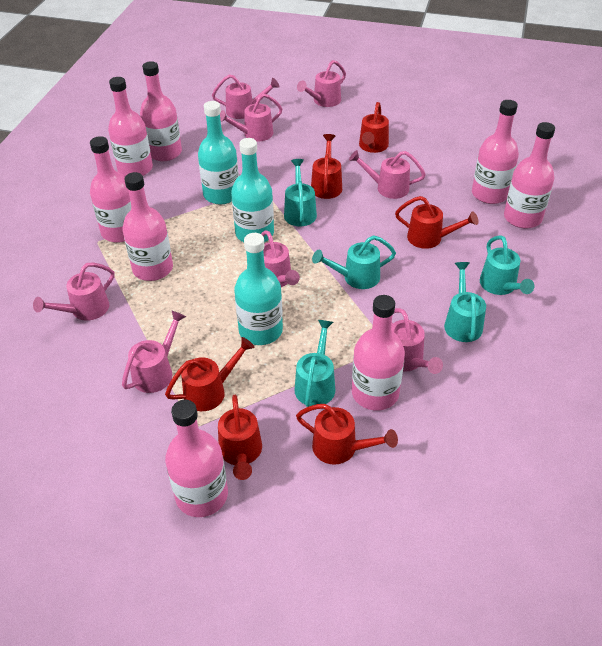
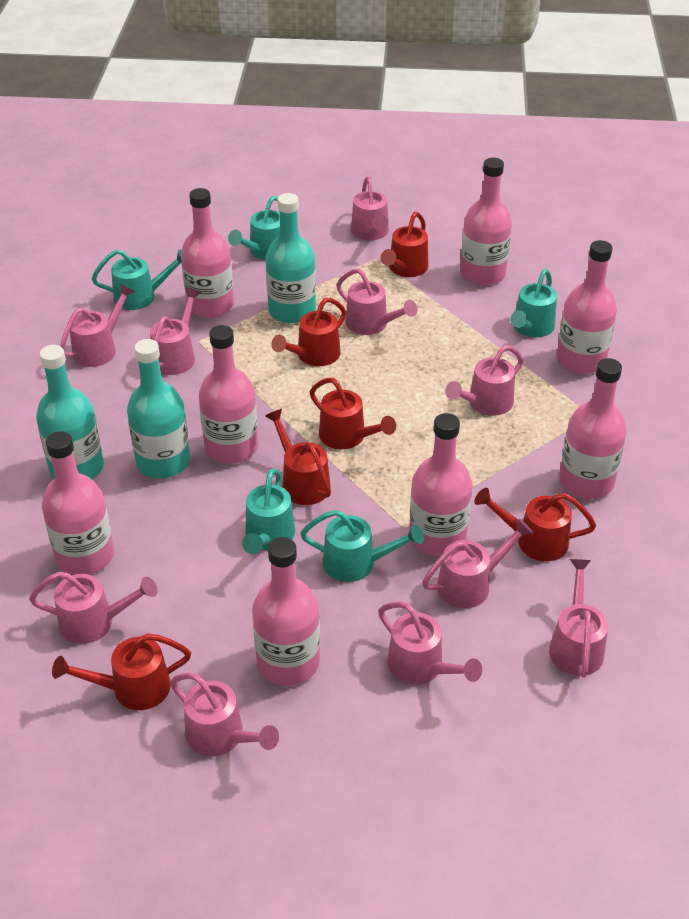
pink watering can: 8 -> 10

